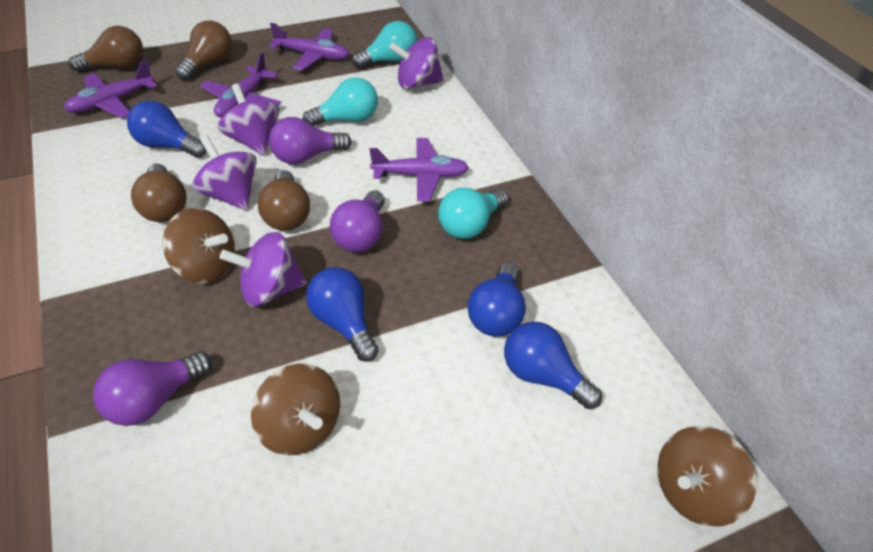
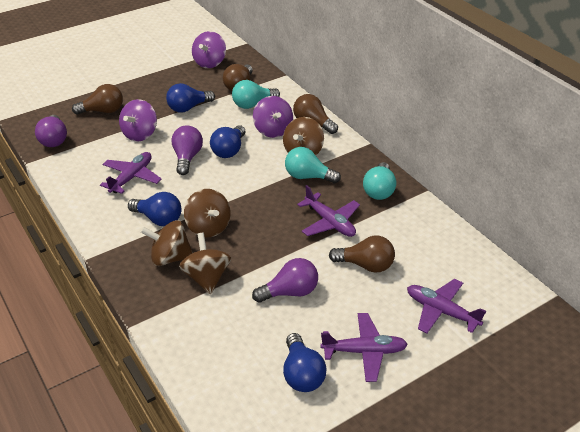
brown spinning top: 3 -> 4
purple spinning top: 4 -> 3

